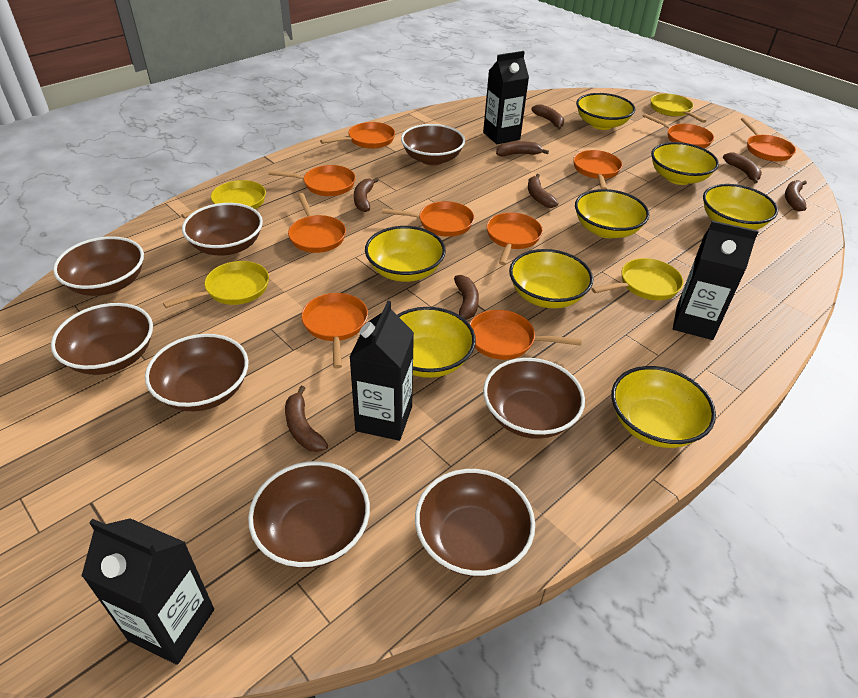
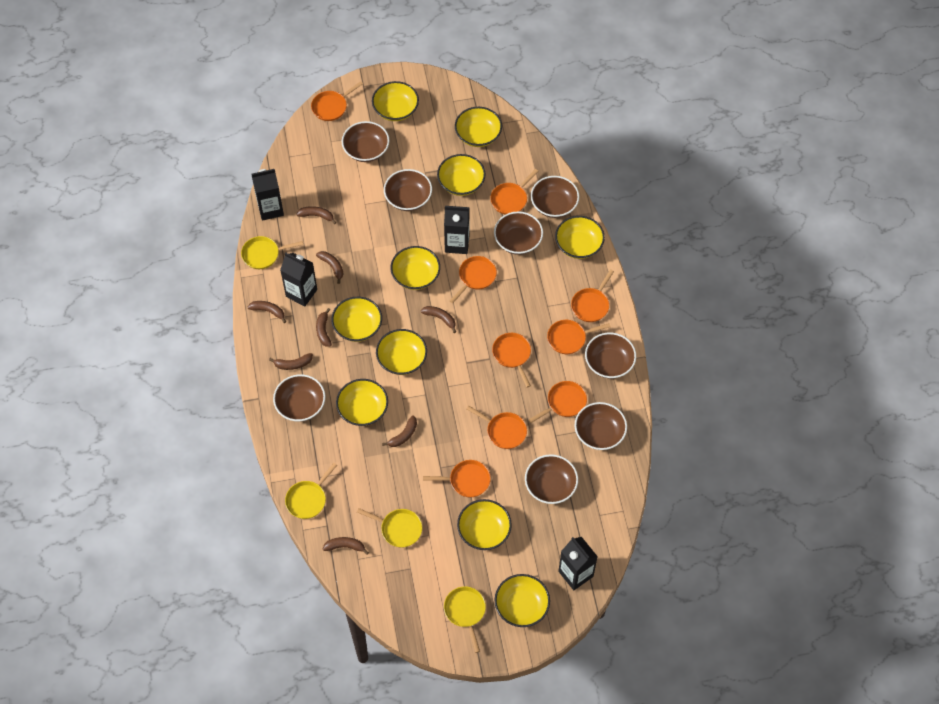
orange pan: 10 -> 9
yellow bowl: 8 -> 10

